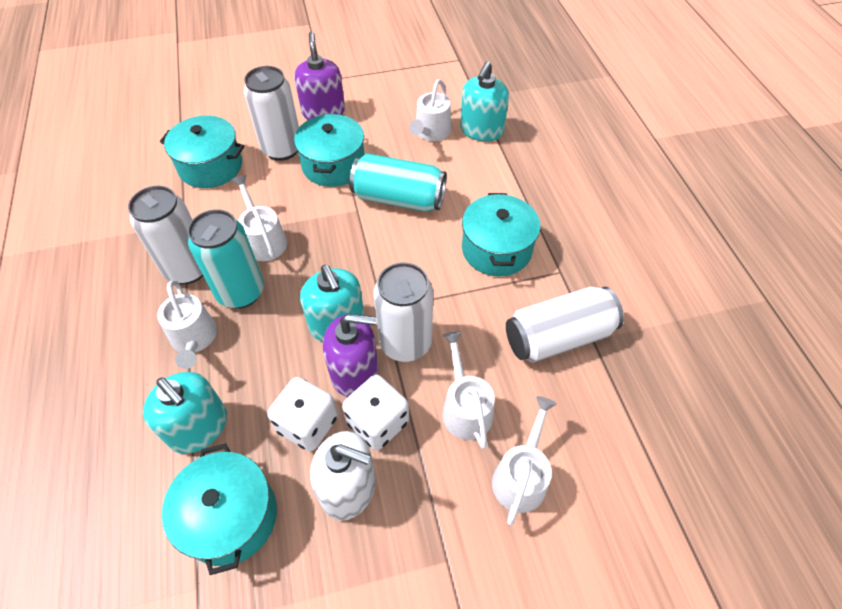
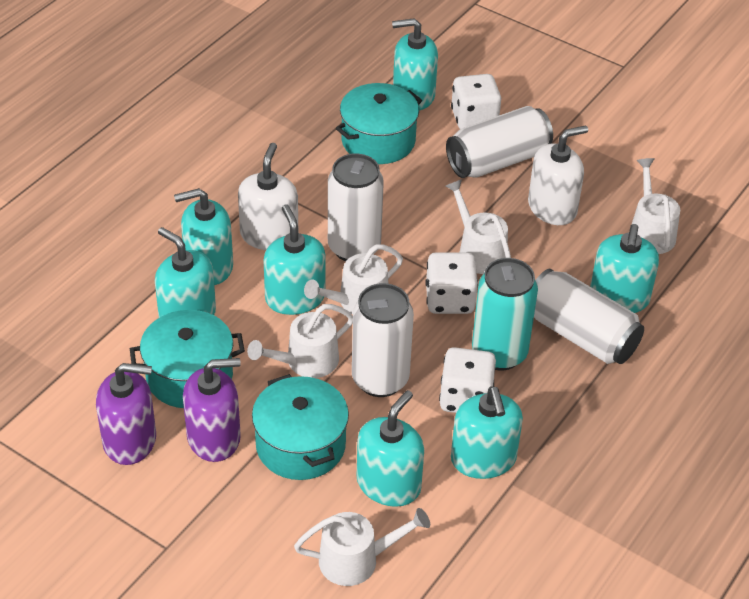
turquoise can: 2 -> 1
turquoise pot: 4 -> 3
turquoise soap dispenser: 3 -> 7
white dice: 2 -> 3
white soap dispenser: 1 -> 2

